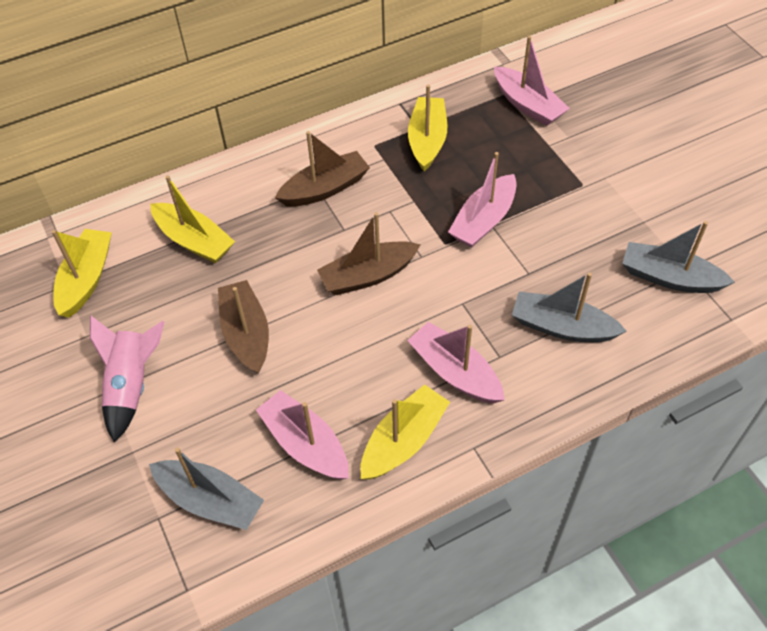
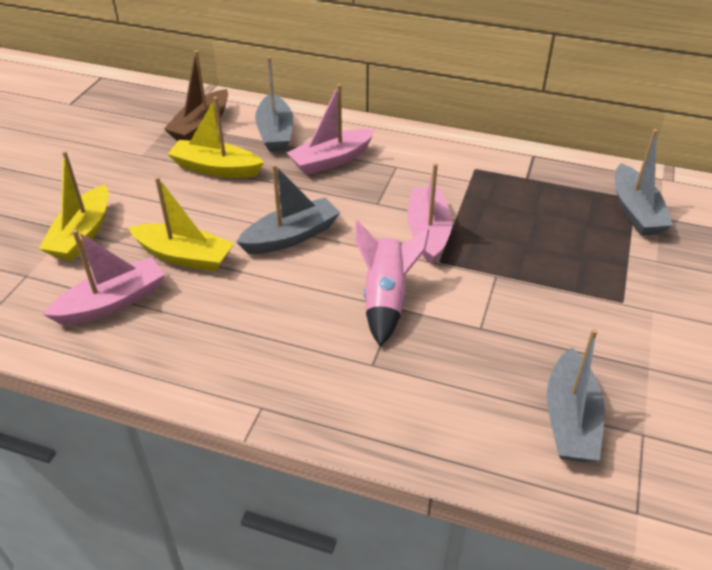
brown boat: 3 -> 1
grey boat: 3 -> 4
pink boat: 4 -> 3
yellow boat: 4 -> 3

